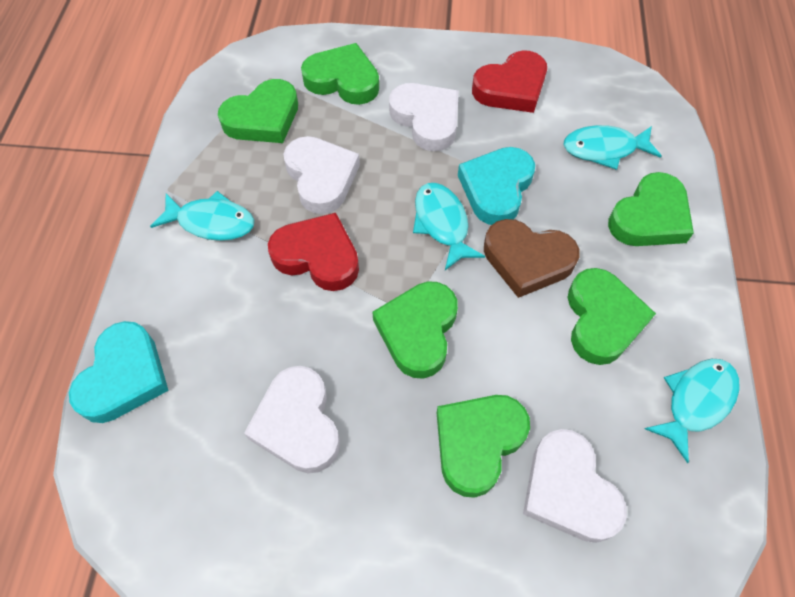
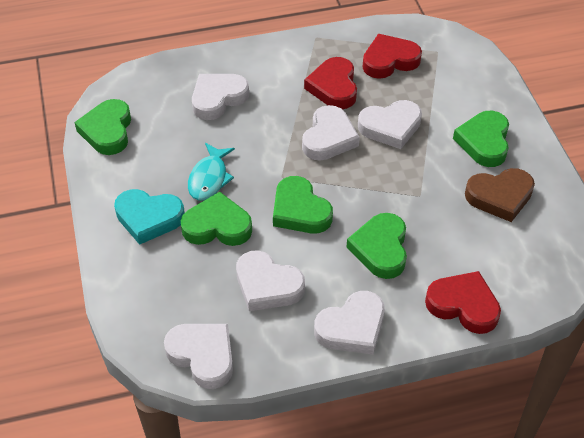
green heart: 6 -> 5
red heart: 2 -> 3
turquoise fish: 4 -> 1
turquoise heart: 2 -> 1
white heart: 4 -> 6

